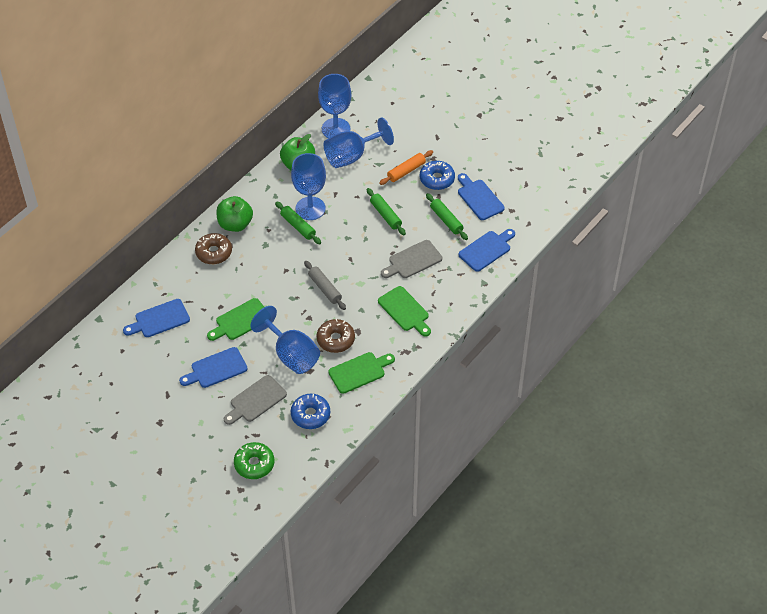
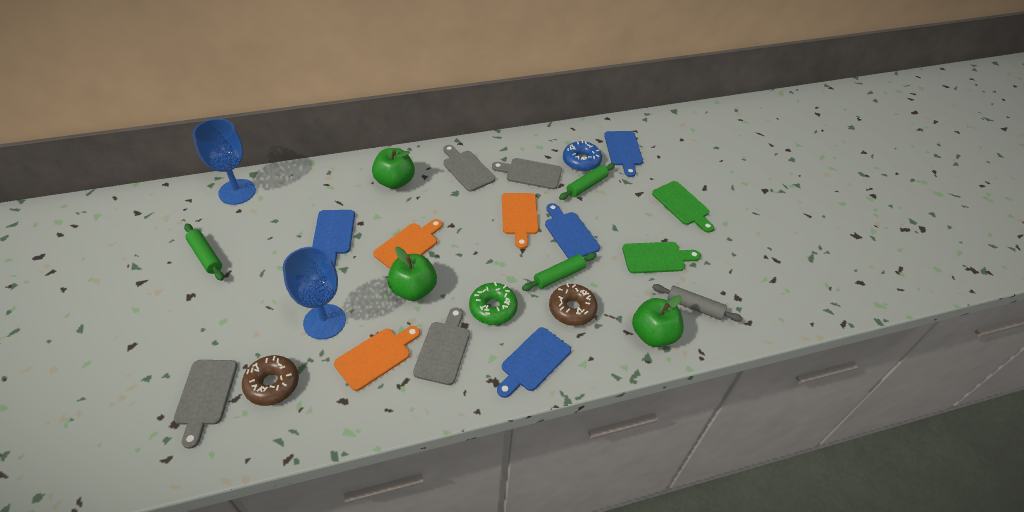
blue donut: 2 -> 1
blue goblet: 4 -> 2
green apple: 2 -> 3
green cutting board: 3 -> 2
grey cutting board: 2 -> 4
orange cutting board: 0 -> 3
orange rolling pin: 1 -> 0

